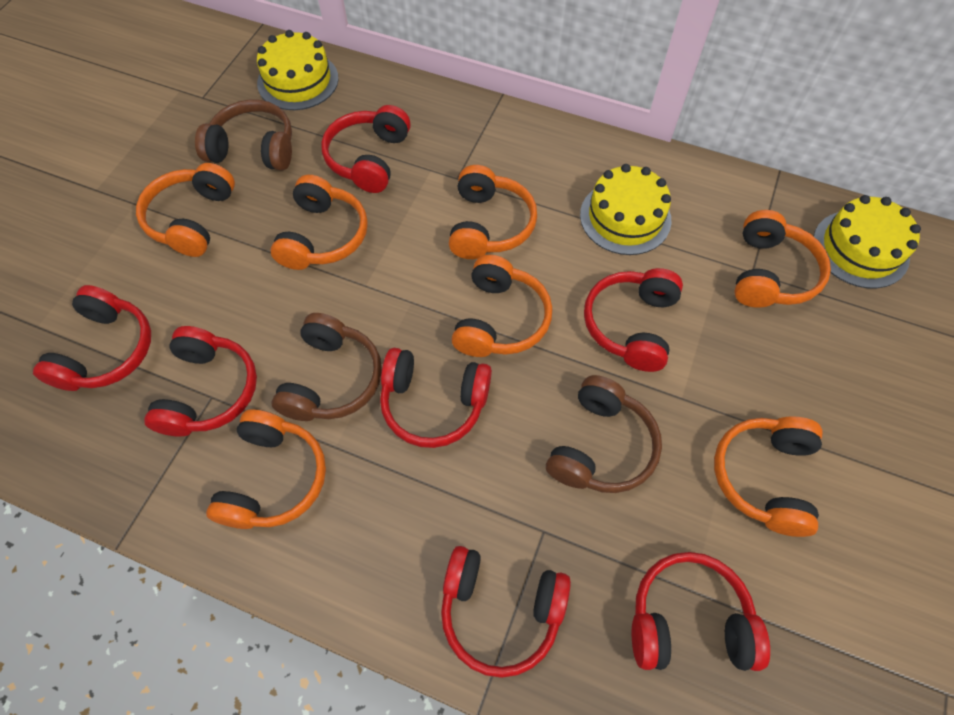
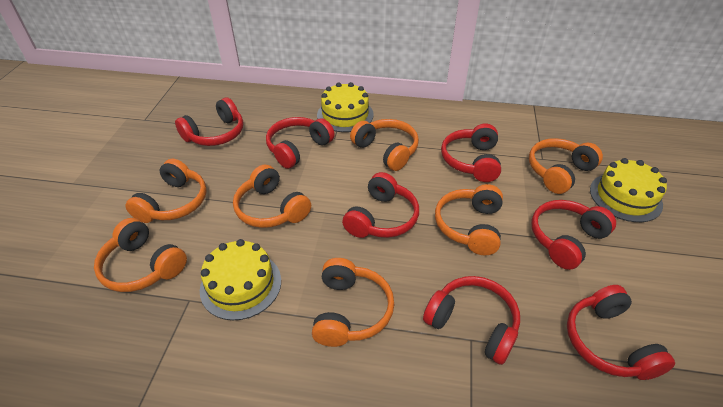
brown headphones: 3 -> 0

